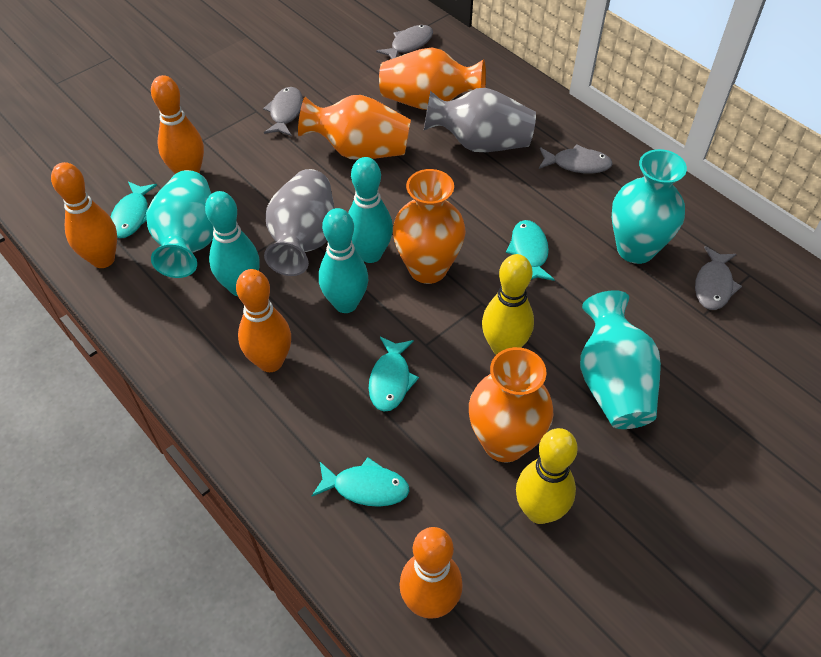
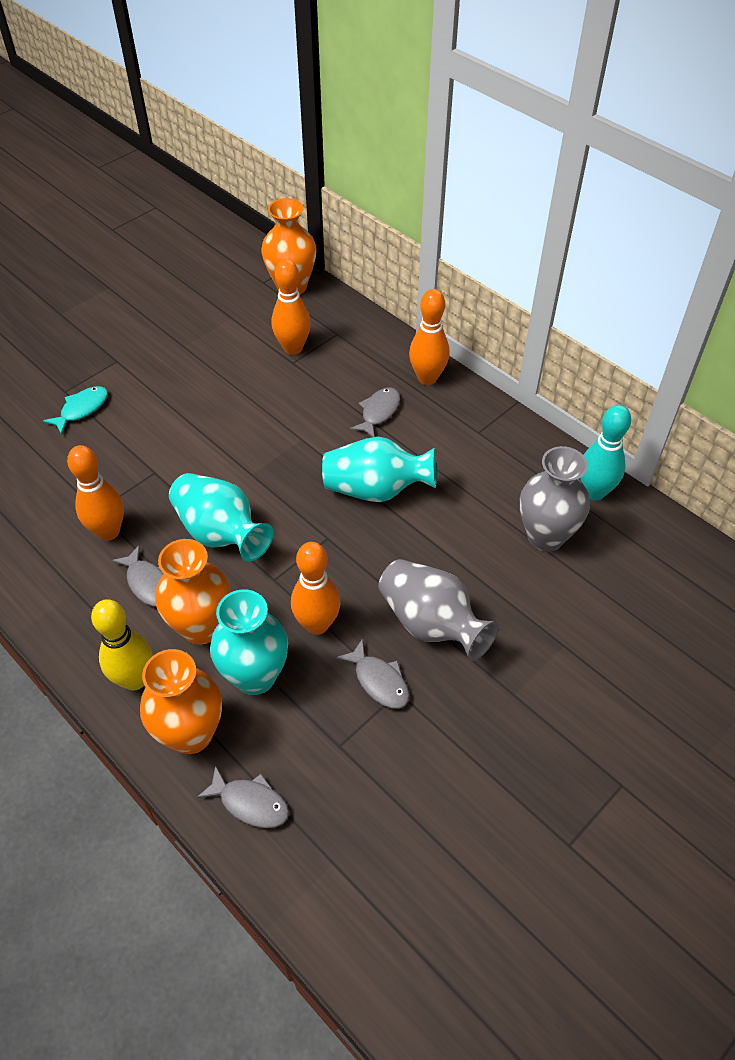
orange vase: 4 -> 3
turquoise bowling pin: 3 -> 1
turquoise fish: 4 -> 1
yellow bowling pin: 2 -> 1

